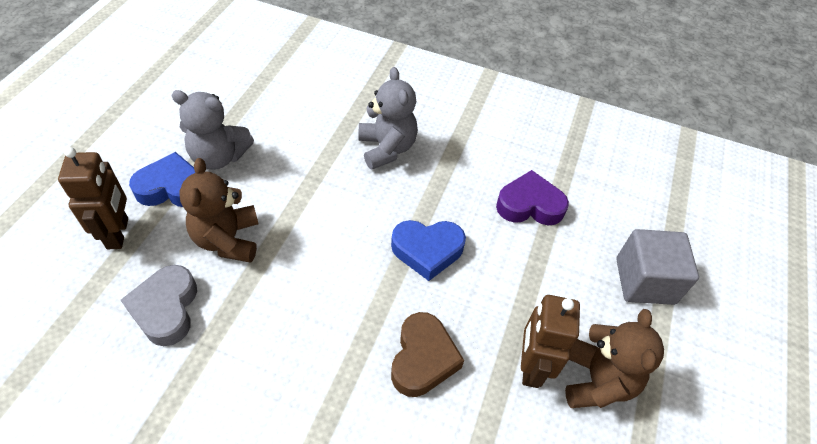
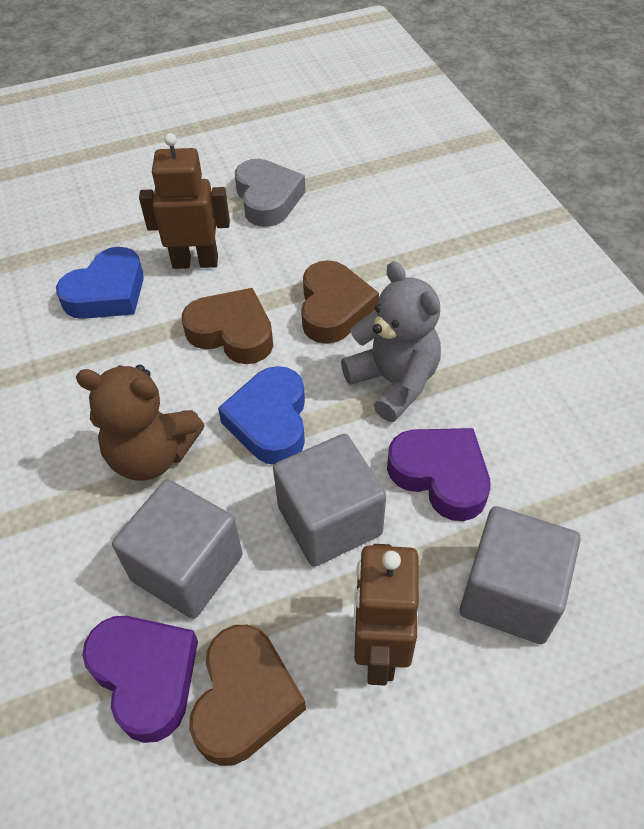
brown heart: 1 -> 3
brown teddy bear: 2 -> 1
grey cube: 1 -> 3
grey teddy bear: 2 -> 1
purple heart: 1 -> 2

